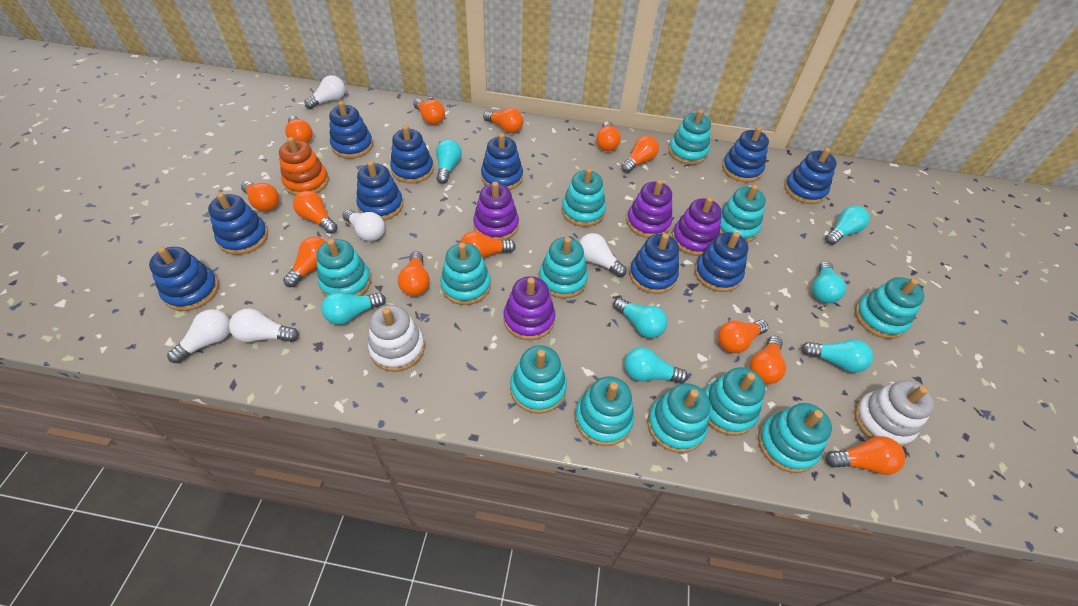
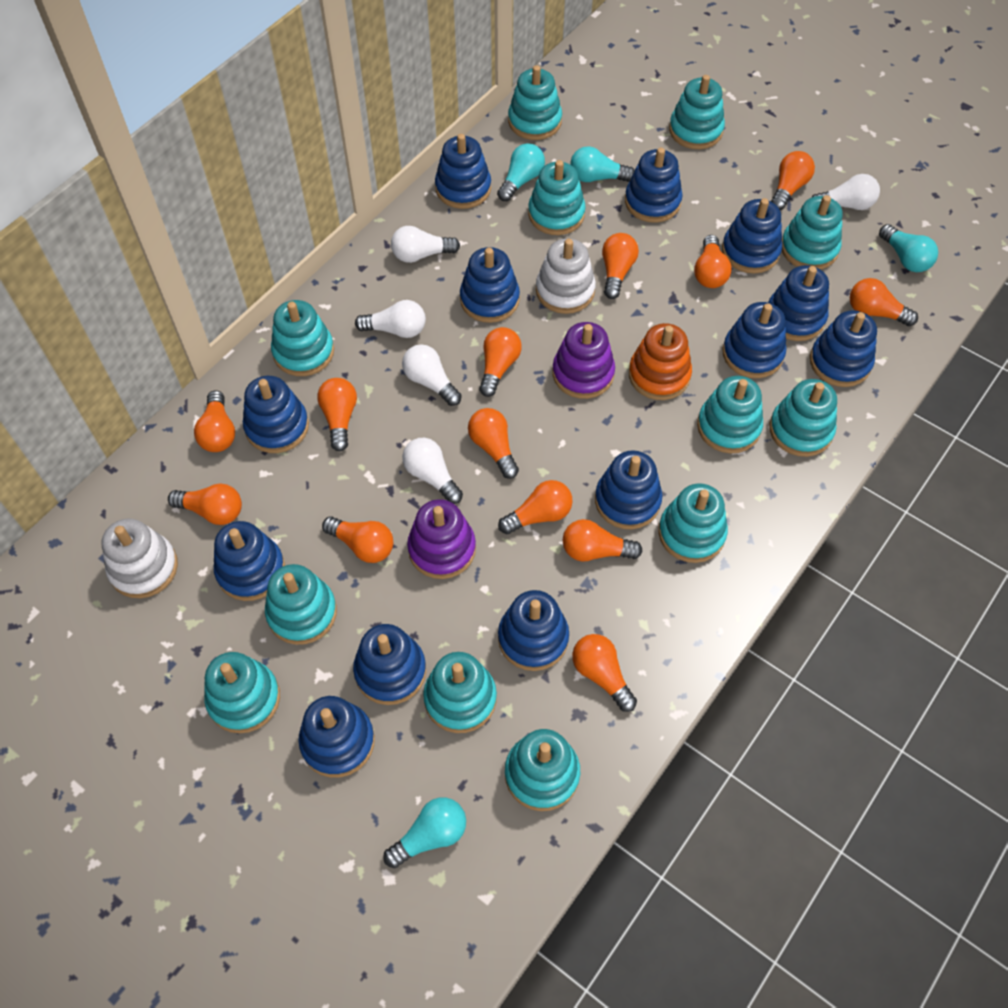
blue stacking toy: 10 -> 13
purple stacking toy: 4 -> 2
turquoise light bulb: 7 -> 4

